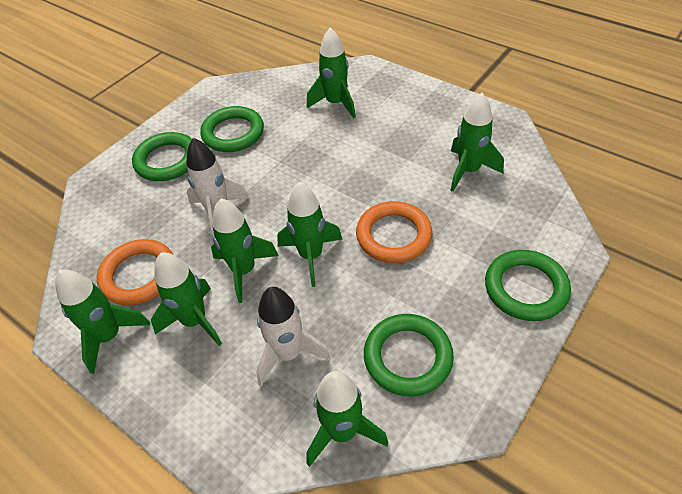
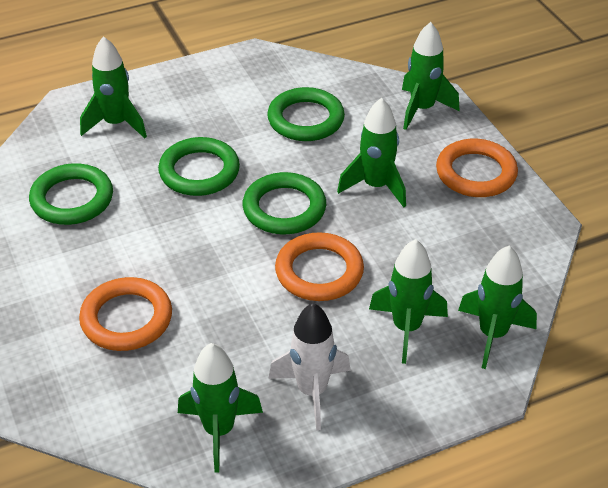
green rocket: 7 -> 6
orange ring: 2 -> 3
white rocket: 2 -> 1

